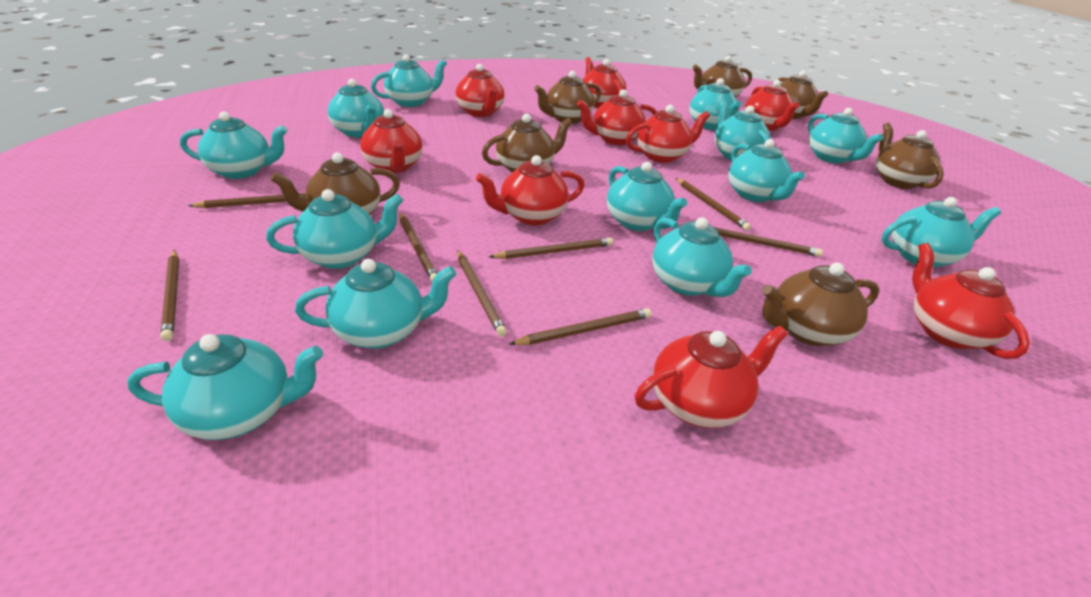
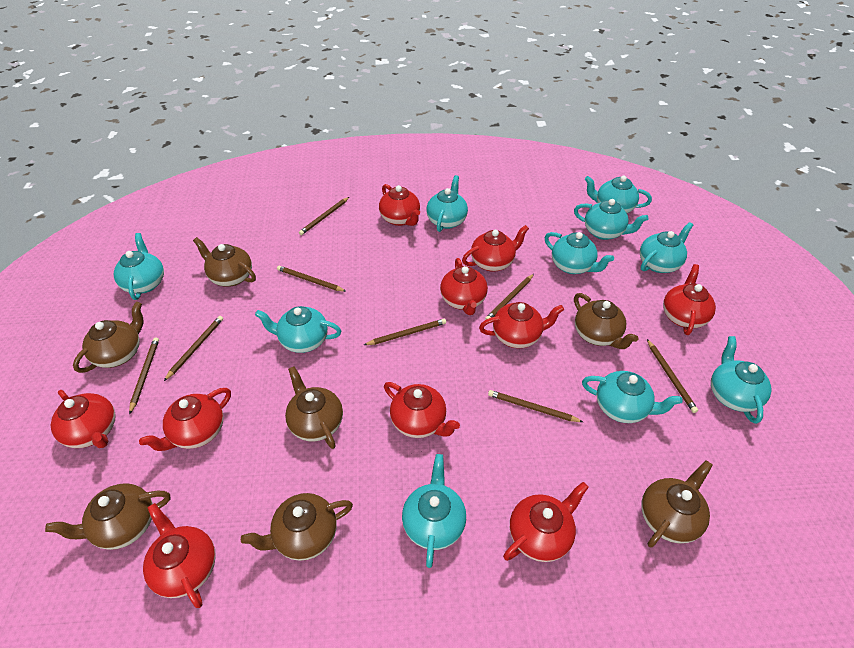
red teapot: 9 -> 10
turquoise teapot: 13 -> 10

